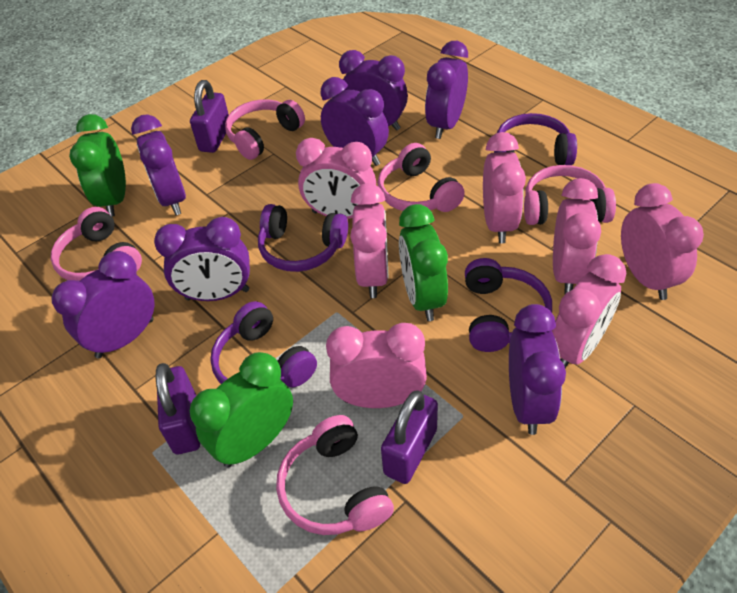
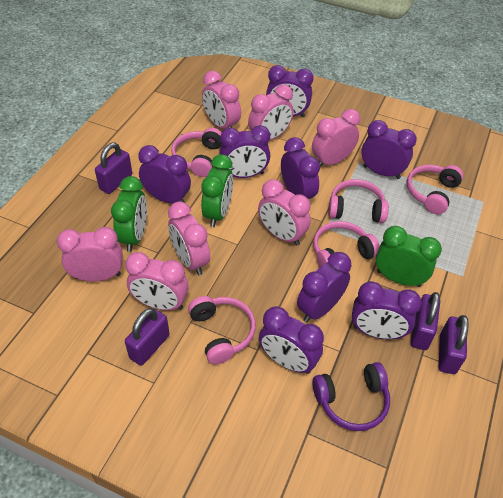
purple clock: 7 -> 8
purple headphones: 4 -> 1
purple padlock: 3 -> 4

